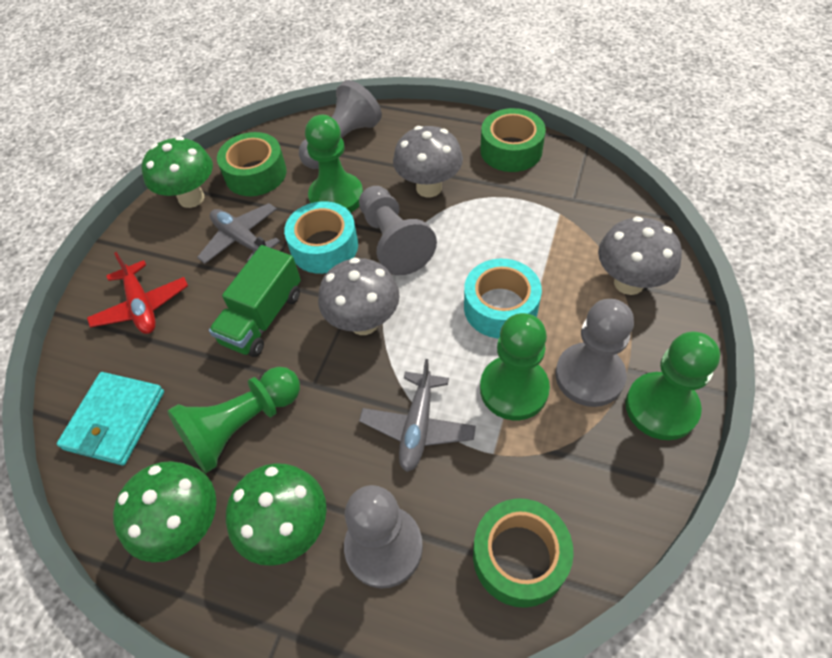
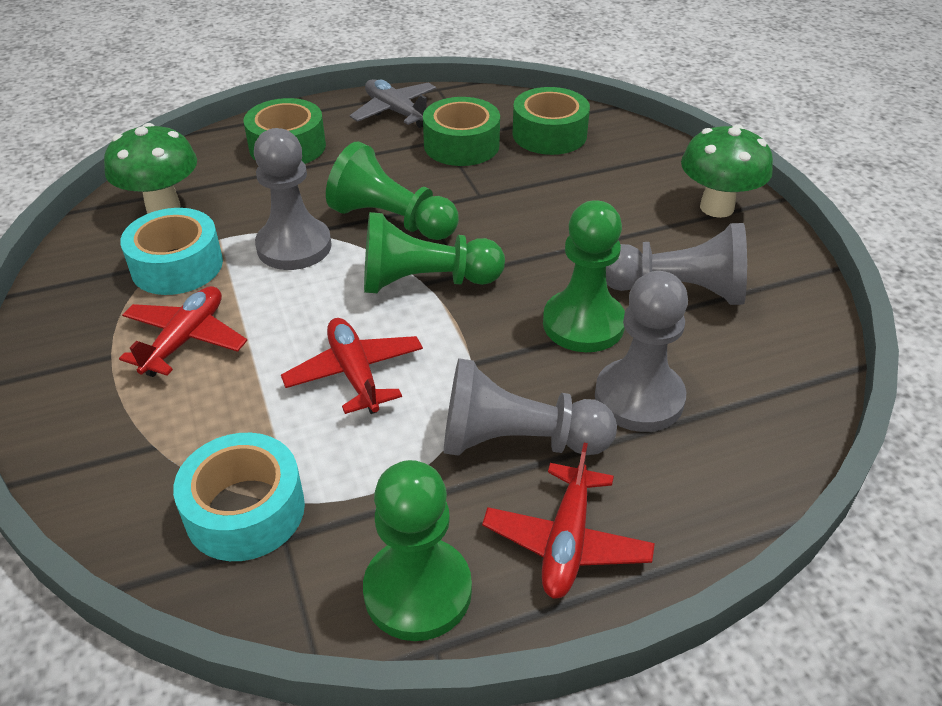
green mushroom: 3 -> 2
green truck: 1 -> 0
grey mushroom: 3 -> 0
grey plane: 2 -> 1
red plane: 1 -> 3
turquoise wallet: 1 -> 0

